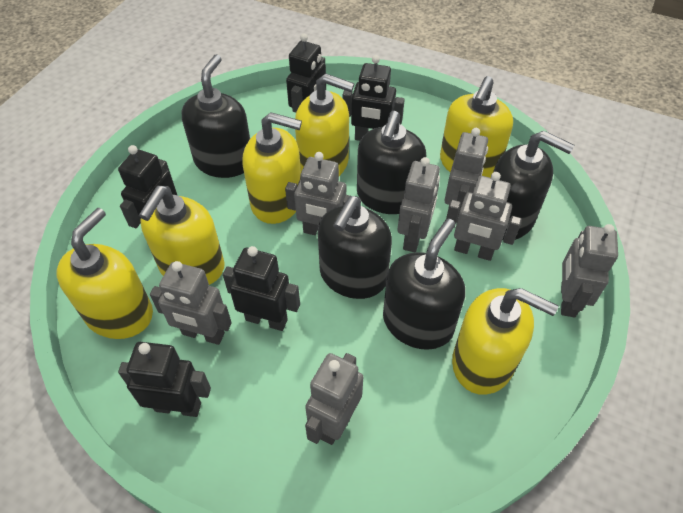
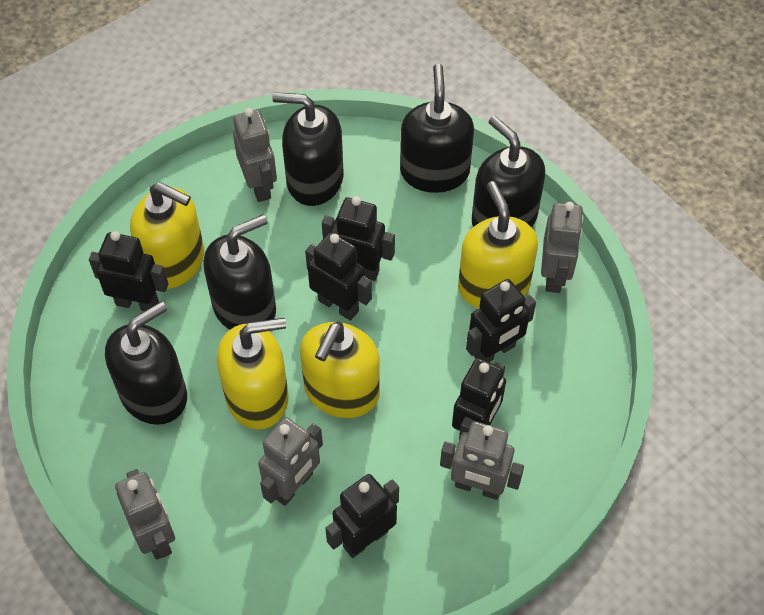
black robot: 5 -> 6
grey robot: 7 -> 5
yellow soap dispenser: 6 -> 4

